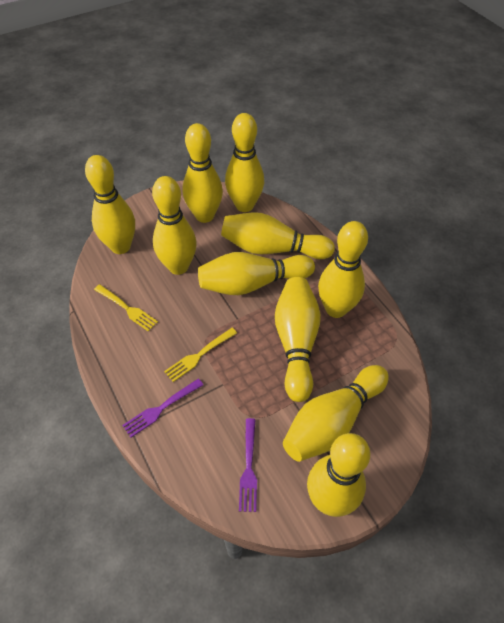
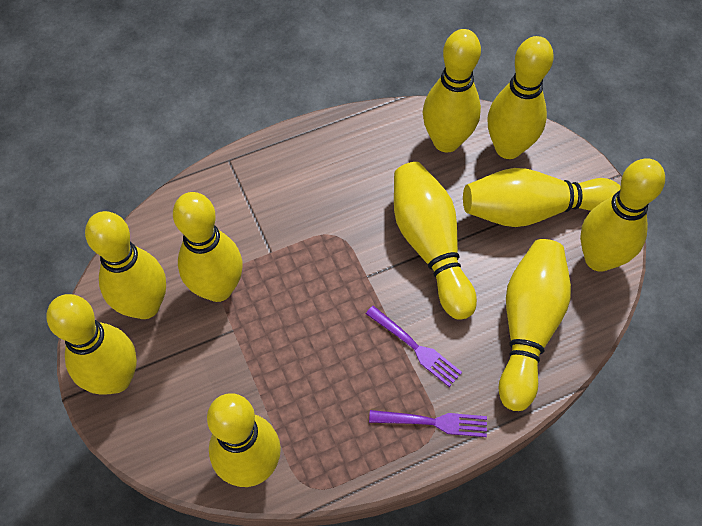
yellow fork: 2 -> 0

